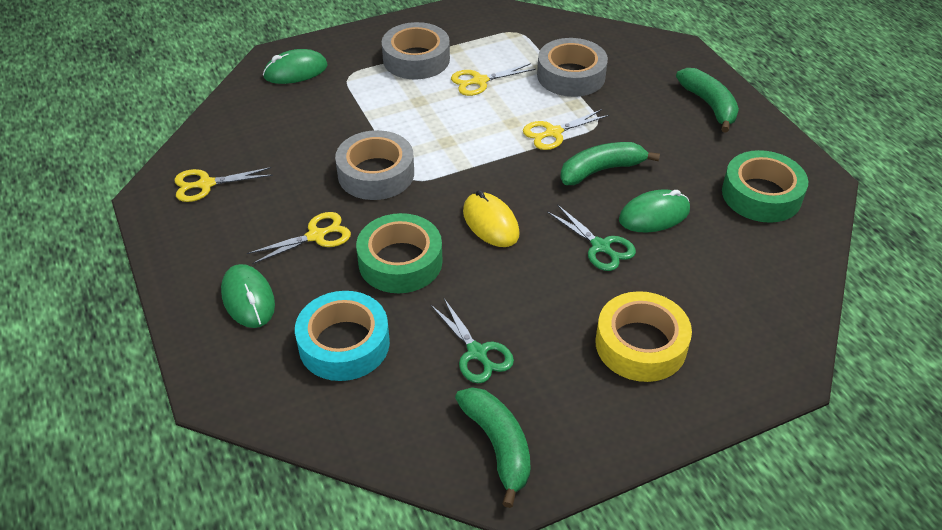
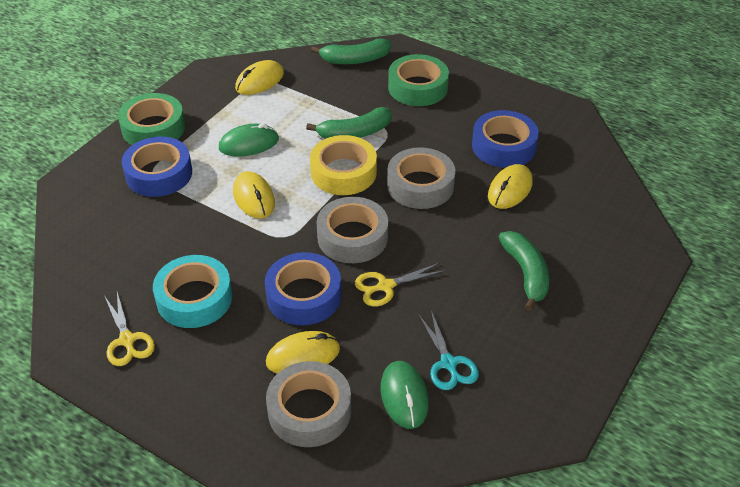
blue tape: 0 -> 3
green mouse: 3 -> 2
green scissors: 2 -> 0
turquoise scissors: 0 -> 1
yellow mouse: 1 -> 4
yellow scissors: 4 -> 2

